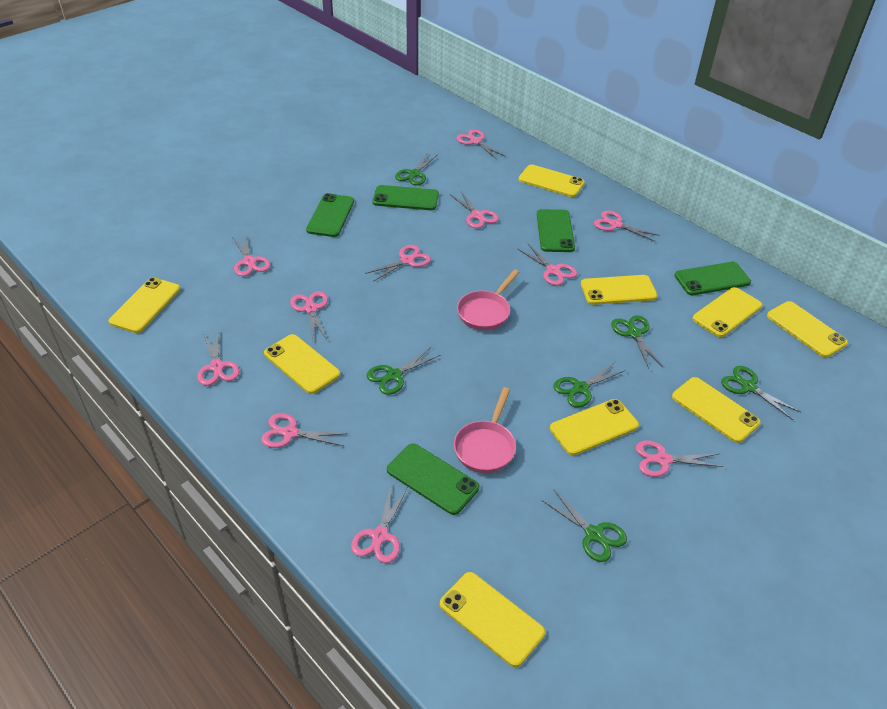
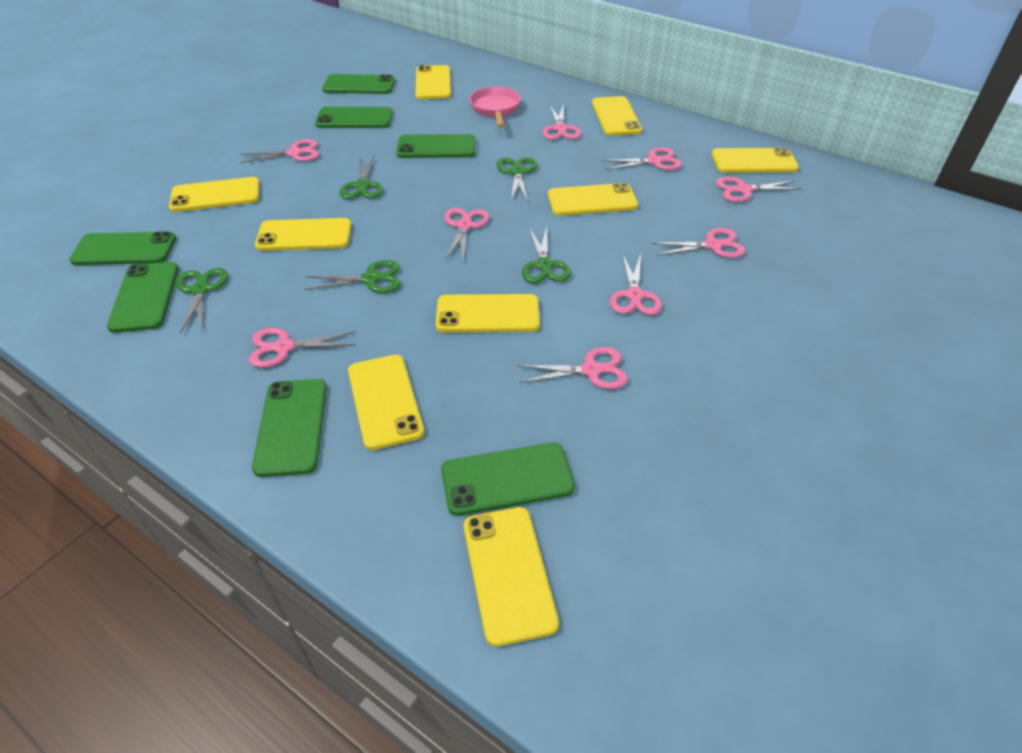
green phone: 5 -> 7
green scissors: 6 -> 5
pink pan: 2 -> 1
pink scissors: 11 -> 9

